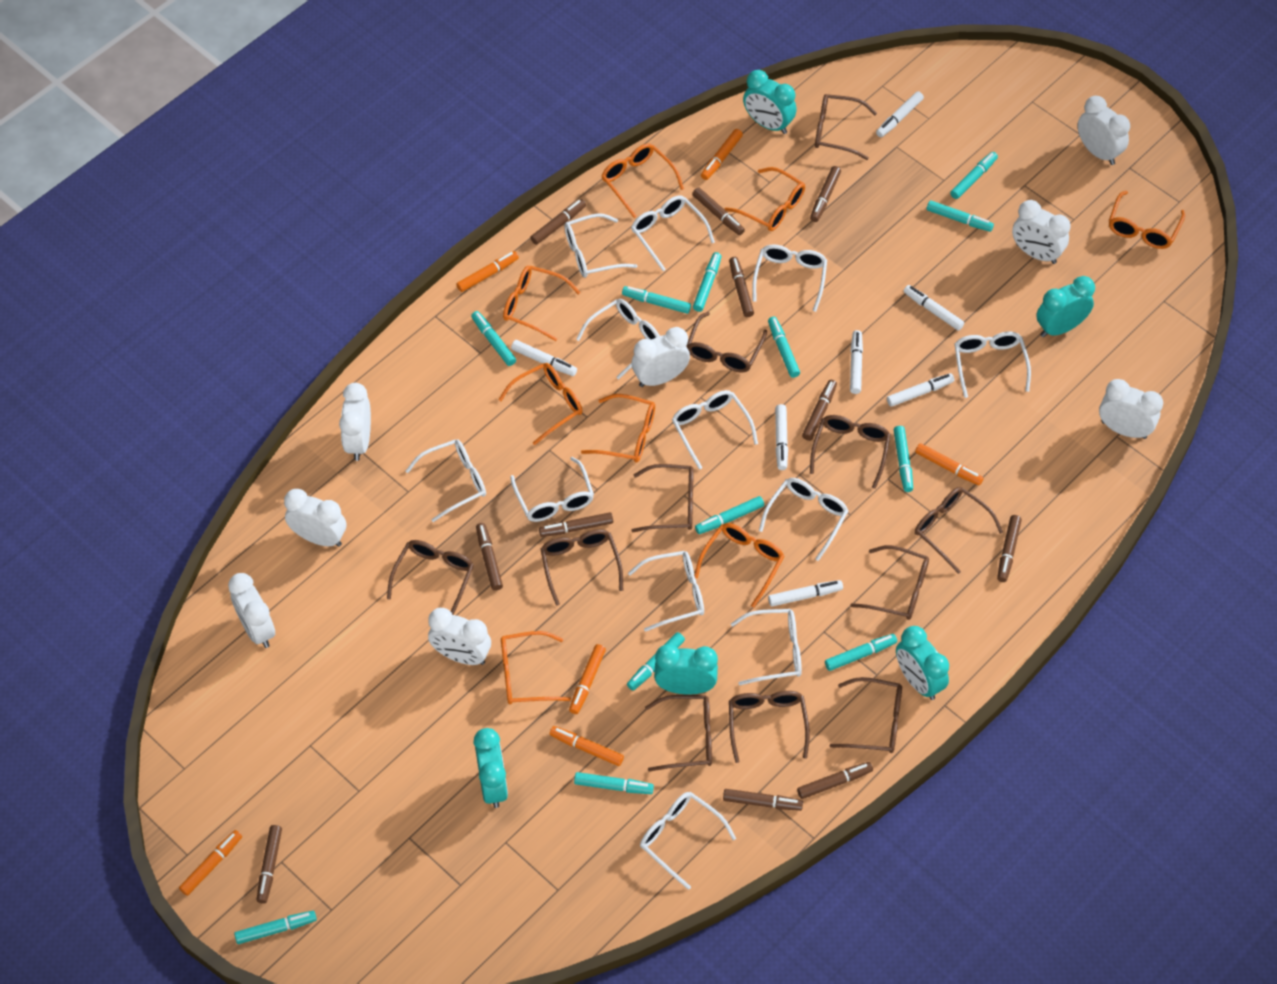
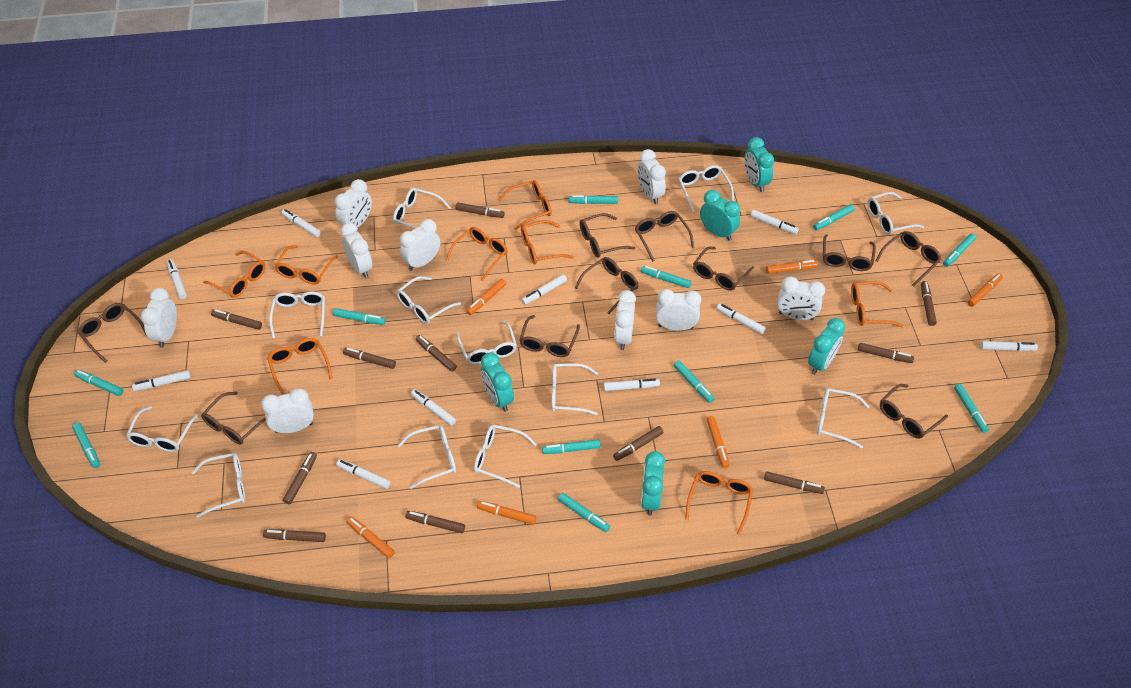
brown glasses: 11 -> 10
turquoise marker: 12 -> 11
white clock: 8 -> 9
white marker: 7 -> 10

